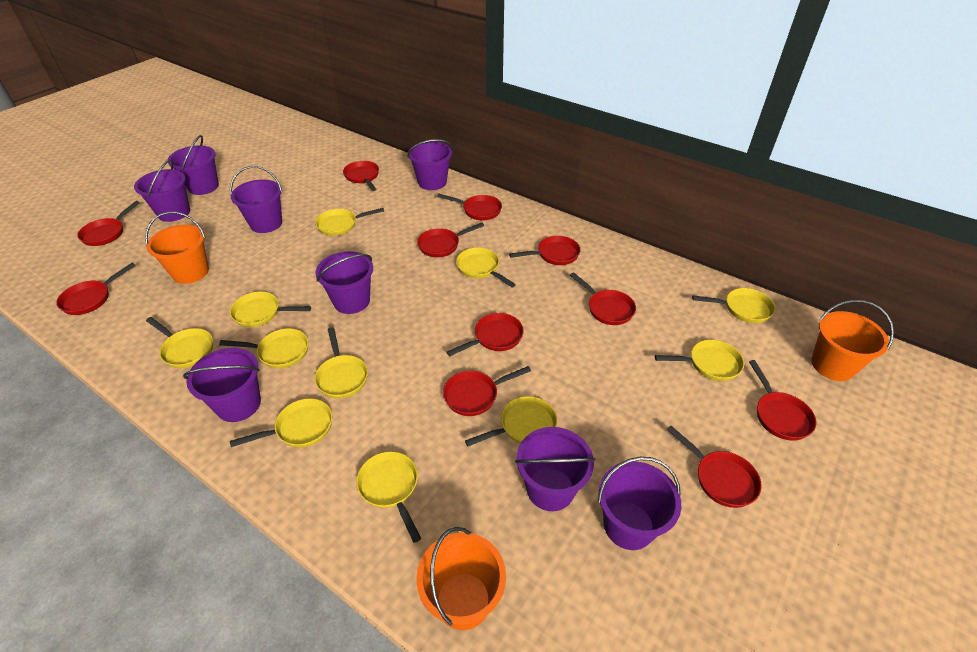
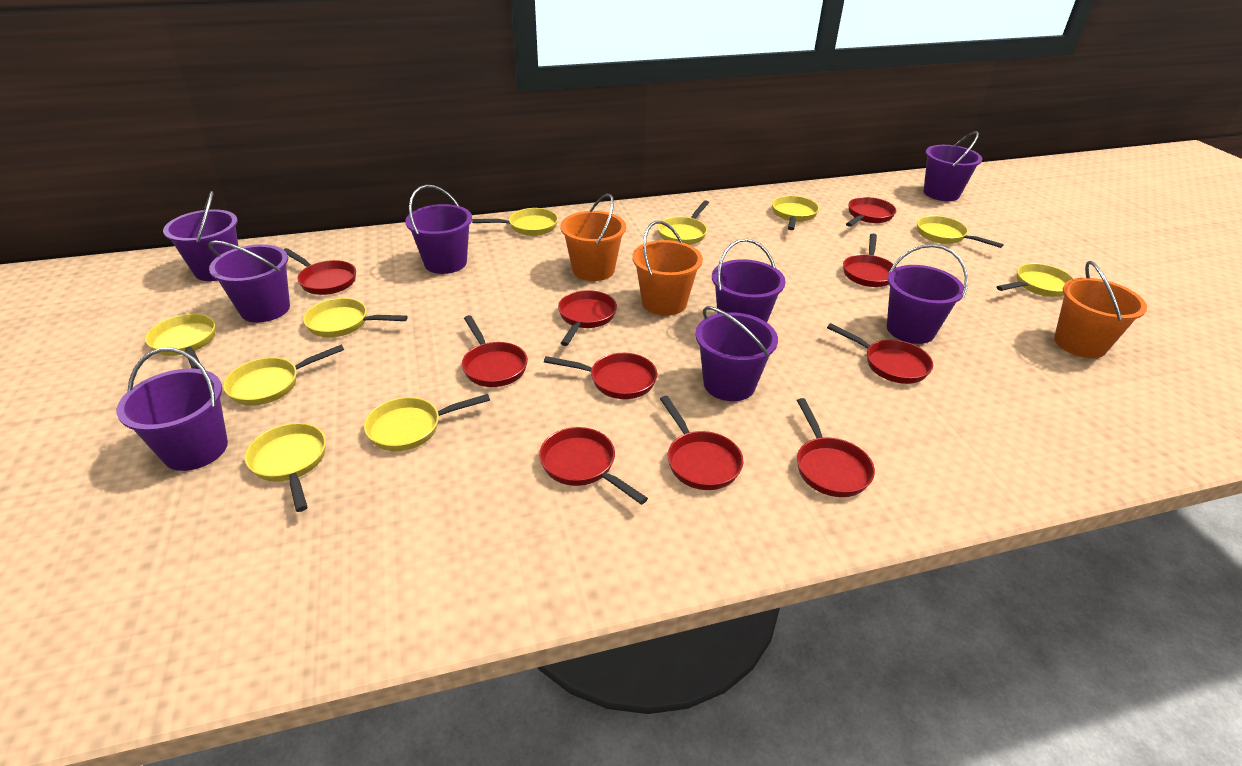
red pan: 11 -> 10
yellow pan: 11 -> 10

